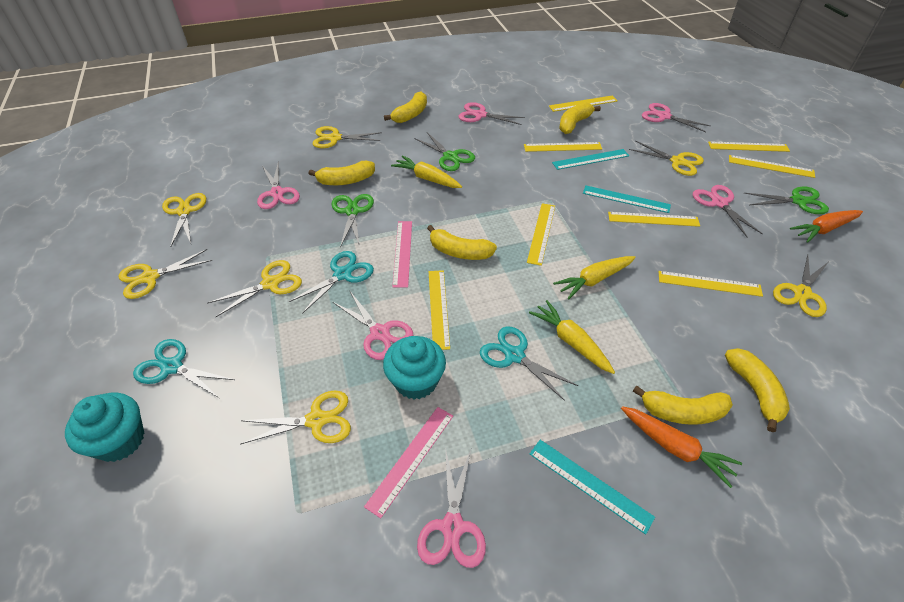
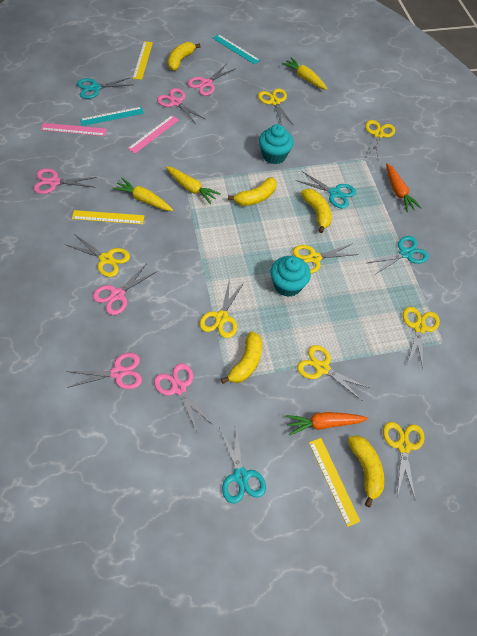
green scissors: 3 -> 0
turquoise ruler: 3 -> 2
turquoise scissors: 3 -> 4
yellow banana: 6 -> 5
yellow ruler: 8 -> 3
yellow scissors: 7 -> 8

